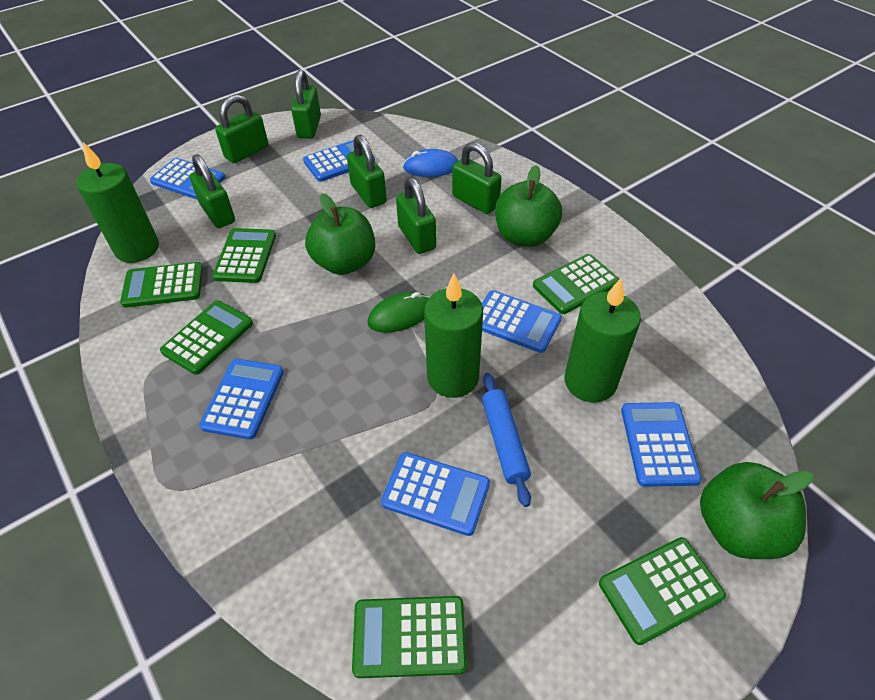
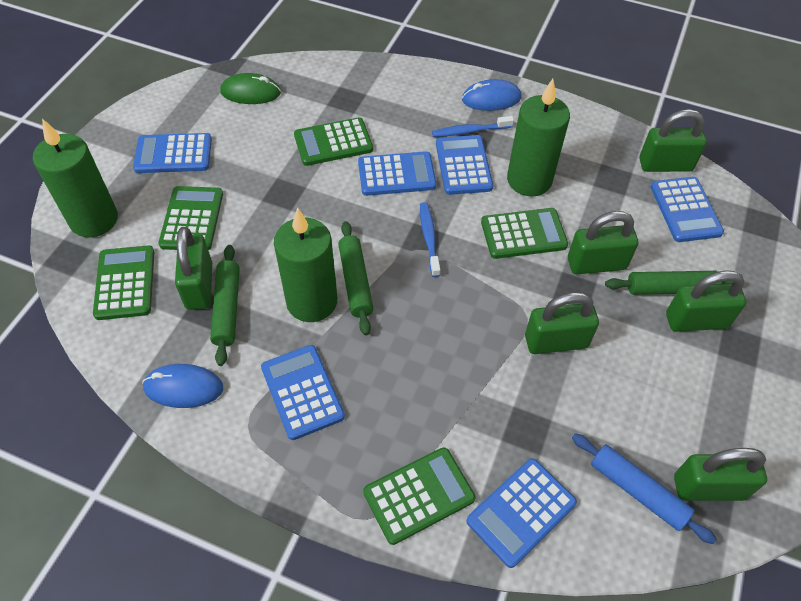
blue mouse: 1 -> 2
blue toothbrush: 0 -> 2
green apple: 3 -> 0
green calculator: 6 -> 5
green rolling pin: 0 -> 3

